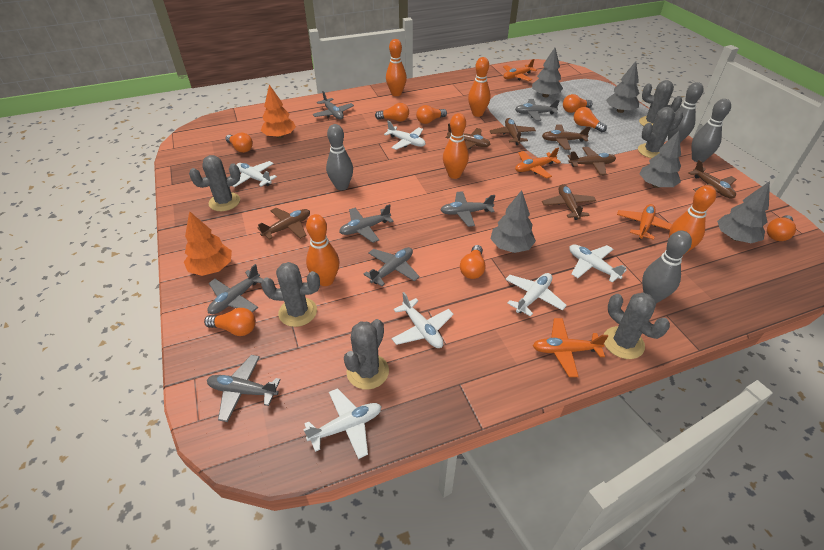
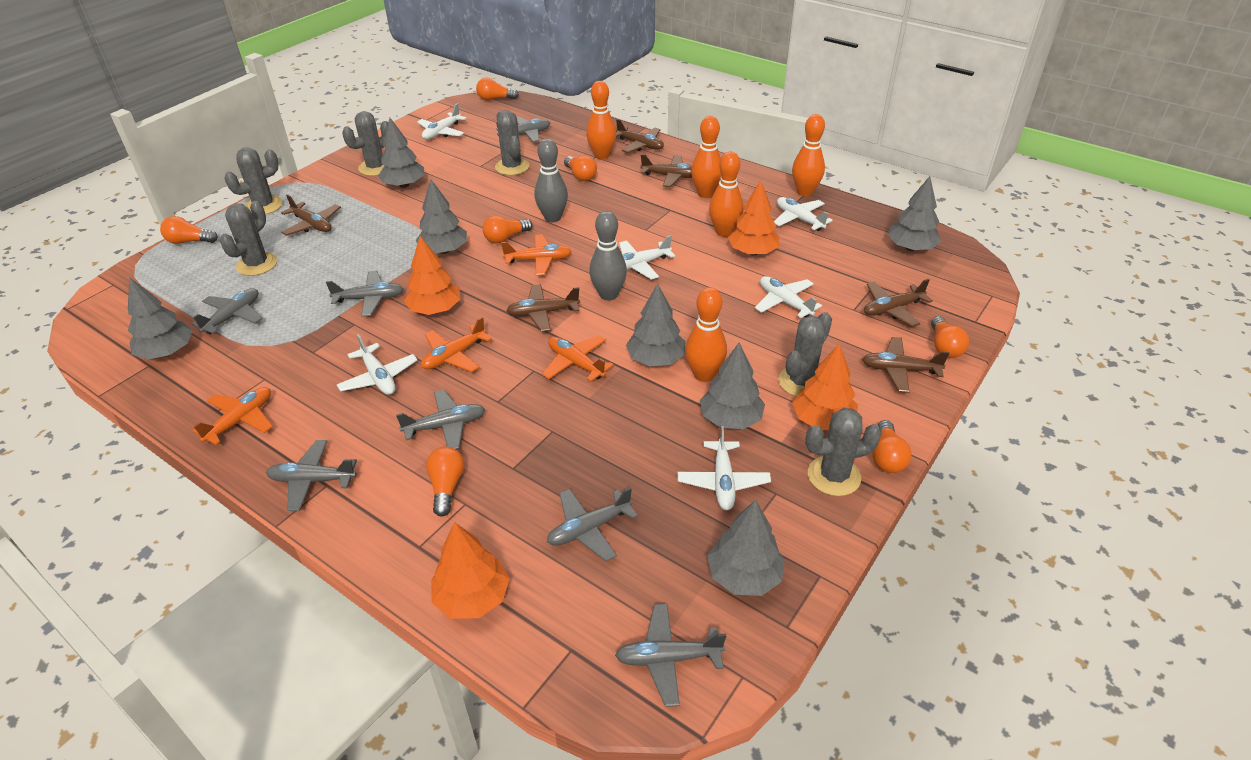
brown plane: 7 -> 6
grey bowling pin: 4 -> 2
grey tree: 5 -> 7
orange light bulb: 8 -> 7
orange tree: 2 -> 4

